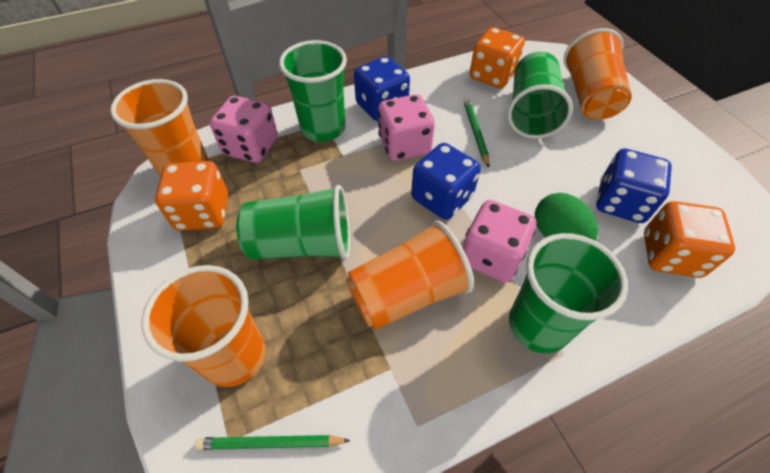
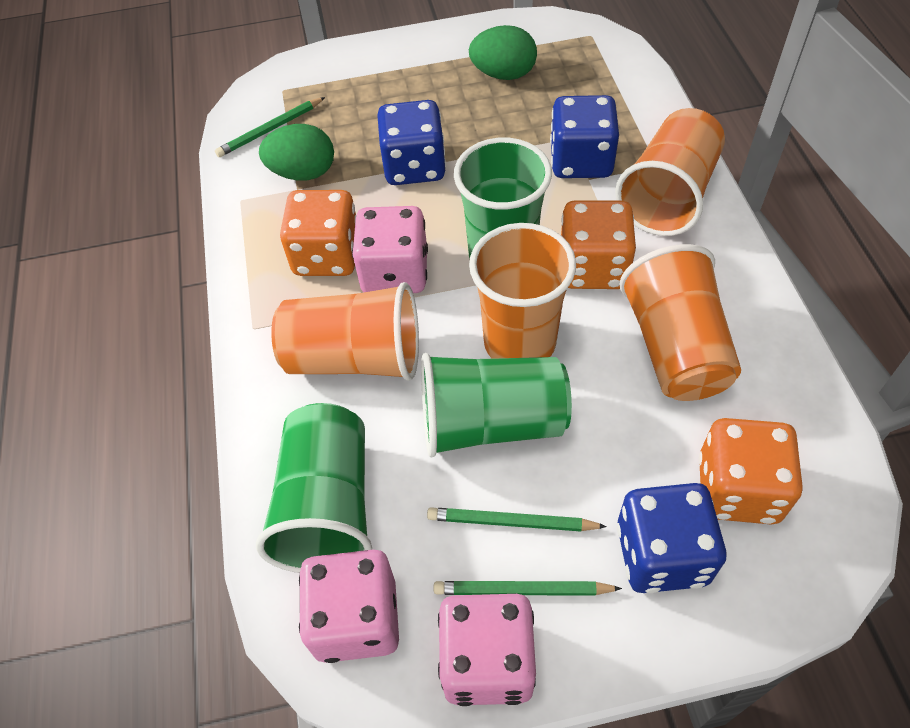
green cup: 4 -> 3
green egg: 1 -> 2
green pencil: 2 -> 3

